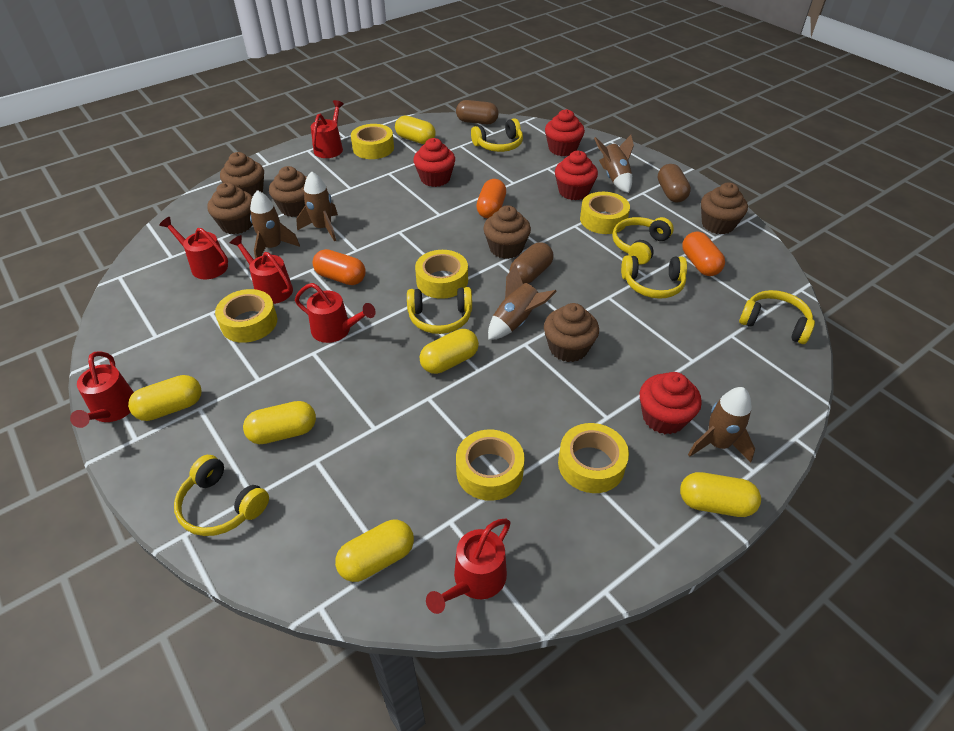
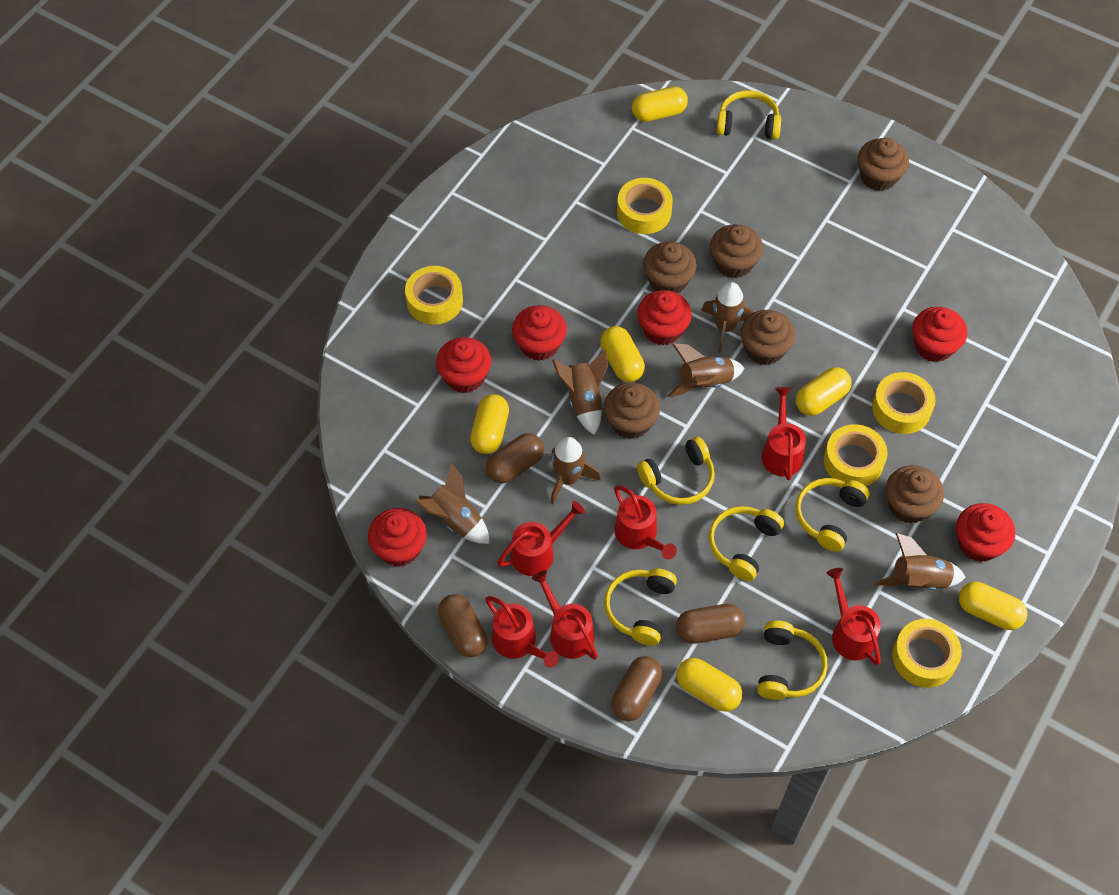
brown capsule: 3 -> 4
brown rocket: 5 -> 6
orange capsule: 3 -> 0
red cupcake: 4 -> 6
yellow tape: 6 -> 5

